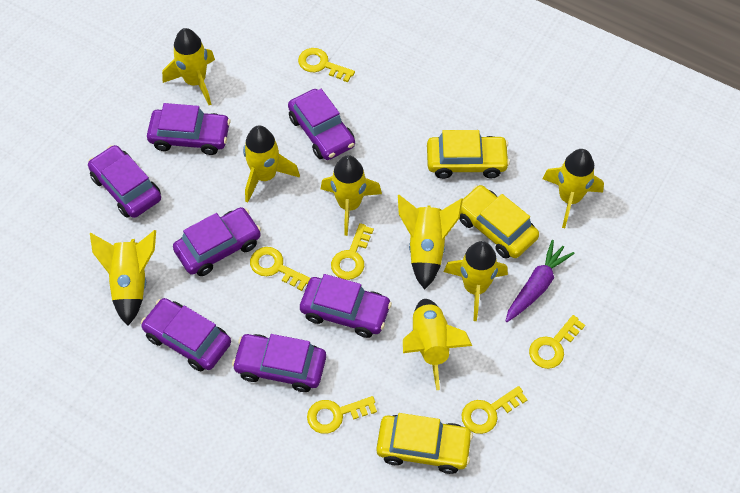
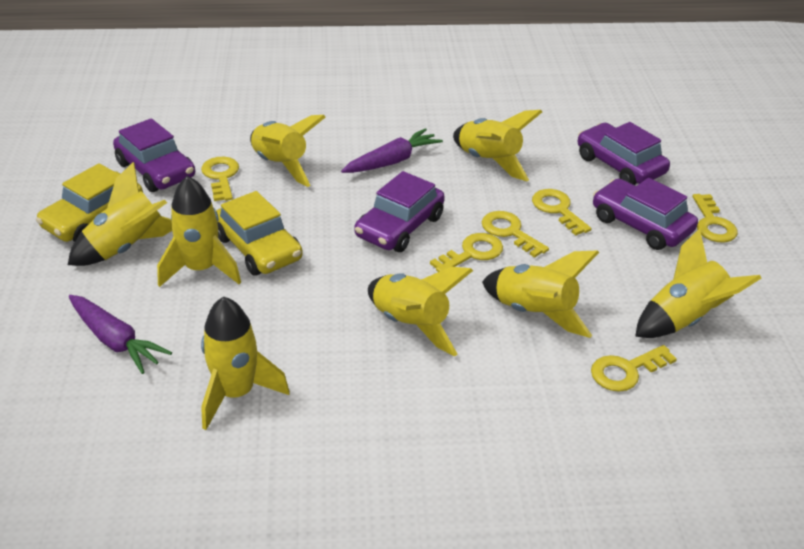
purple car: 7 -> 4
purple carrot: 1 -> 2
yellow car: 3 -> 2

